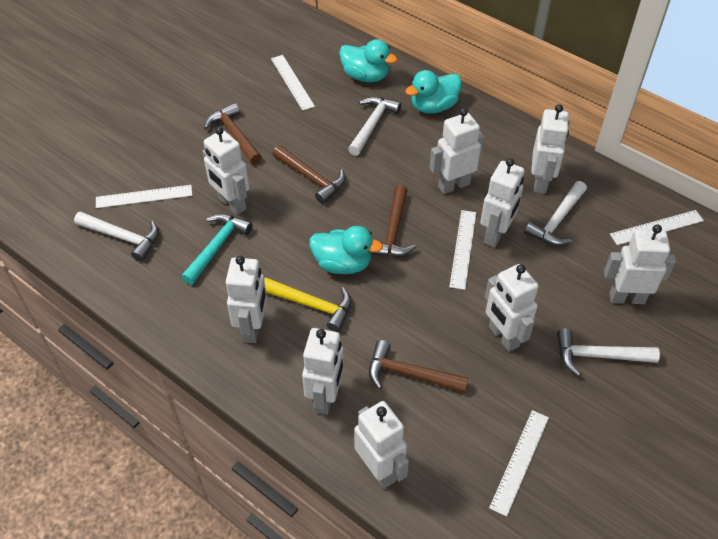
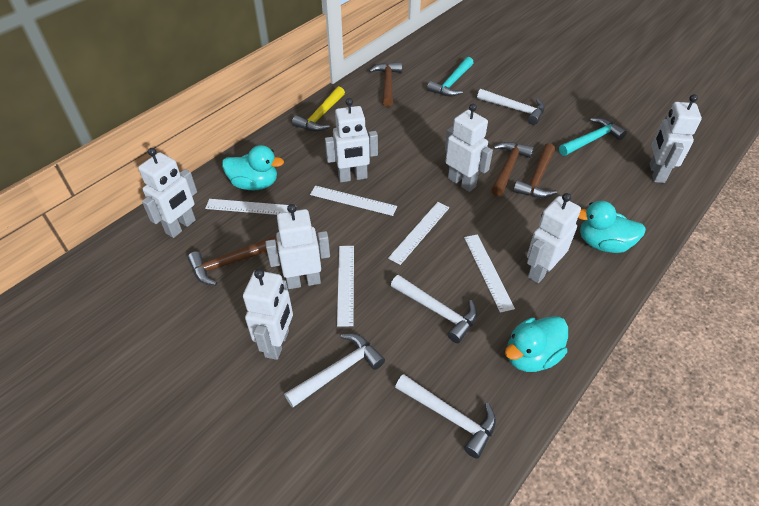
turquoise hammer: 1 -> 2
white robot: 9 -> 7

